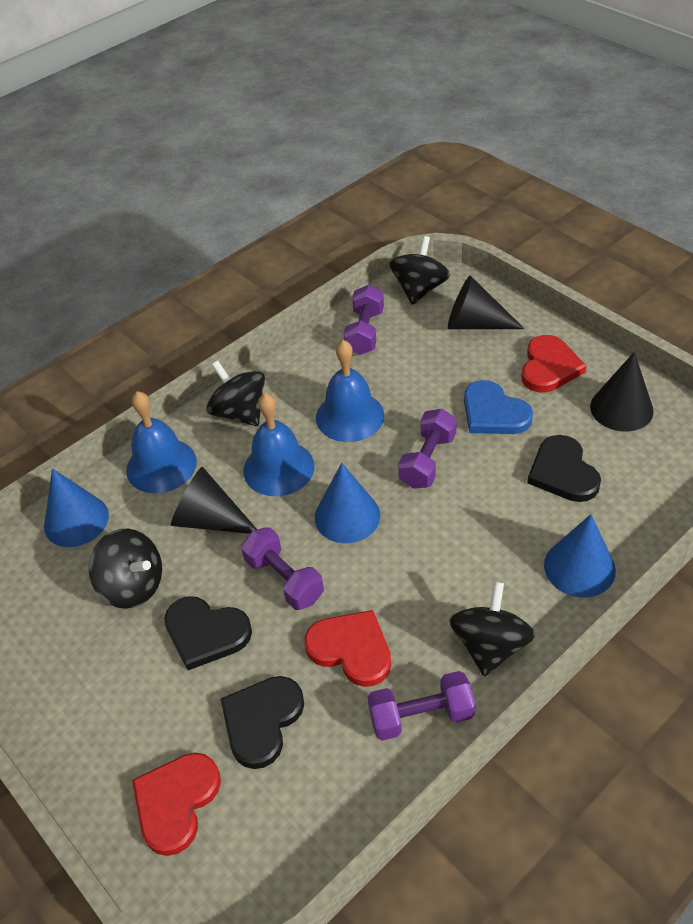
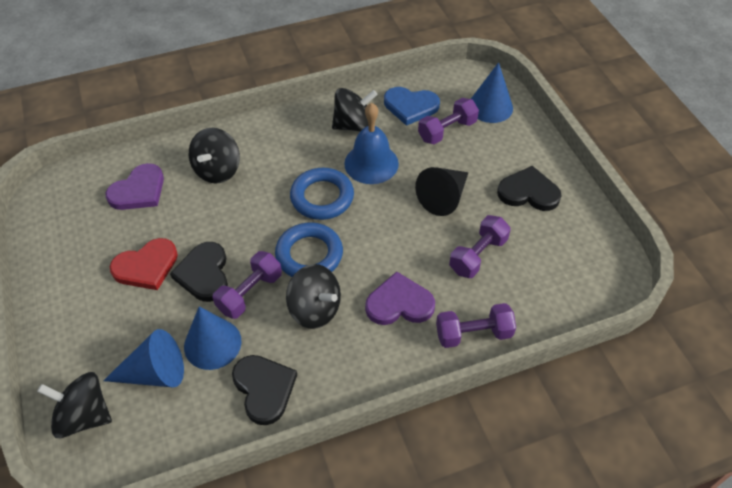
black cone: 3 -> 1
blue bell: 3 -> 1
blue ring: 0 -> 2
purple heart: 0 -> 2
red heart: 3 -> 1

